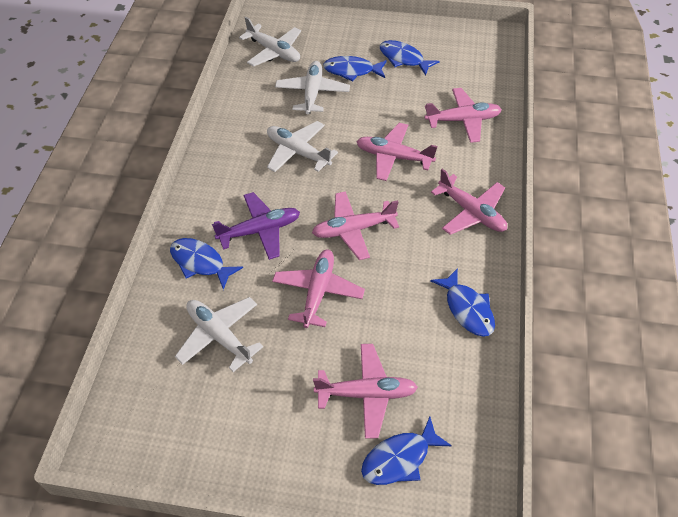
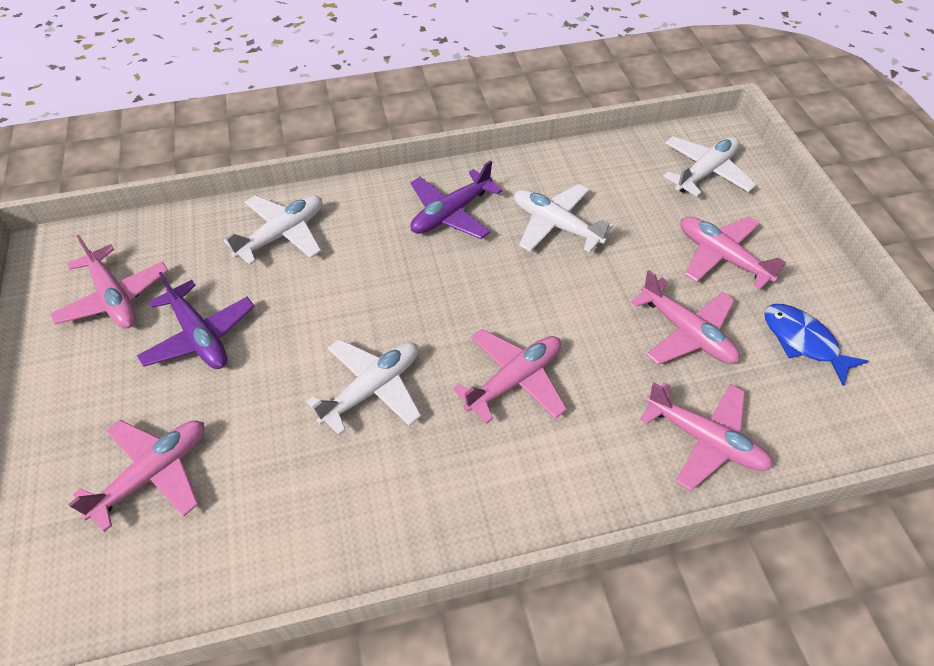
blue fish: 5 -> 1
purple plane: 1 -> 2

